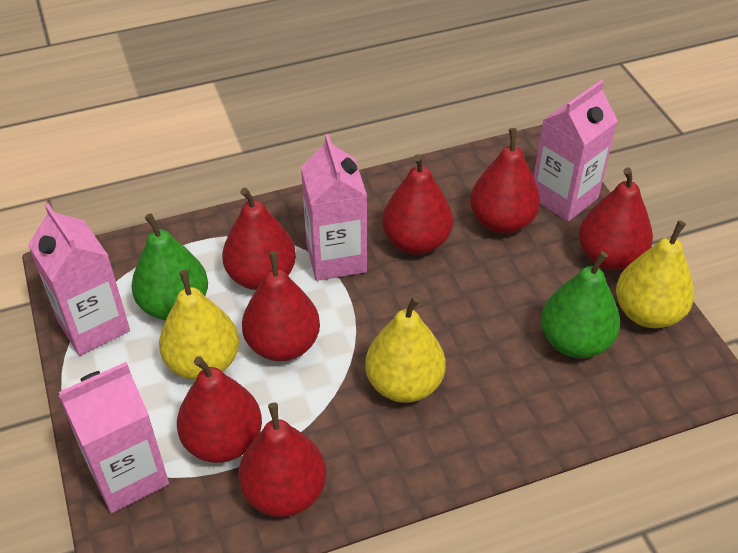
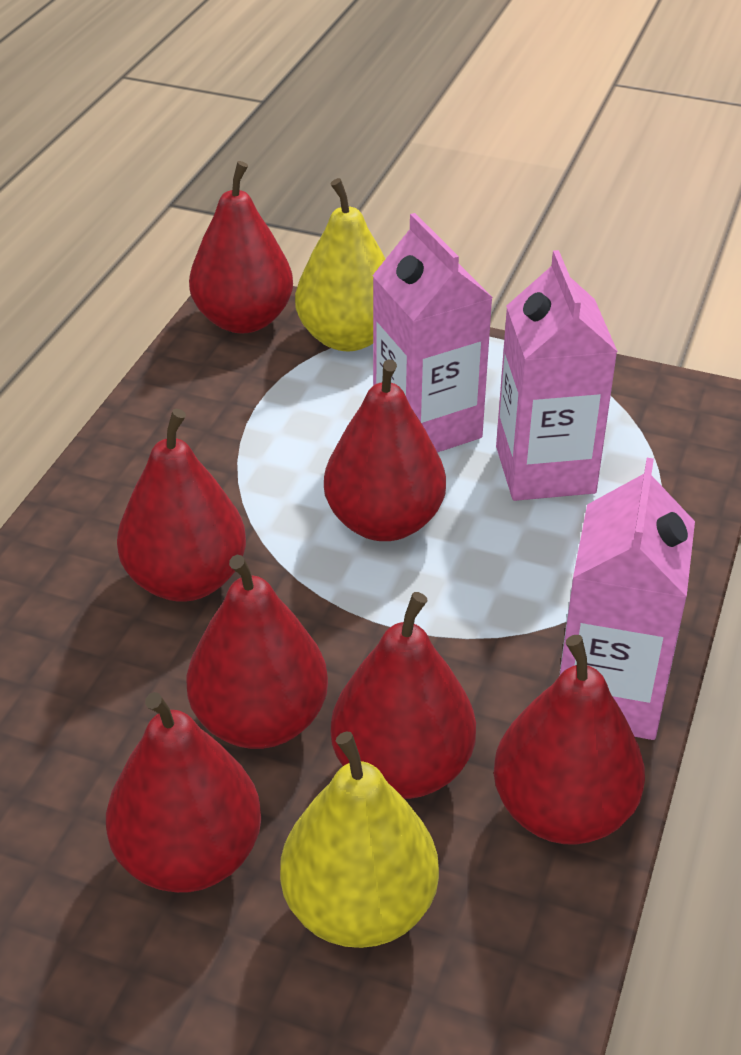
green pear: 2 -> 0
pink carton: 4 -> 3
yellow pear: 3 -> 2

